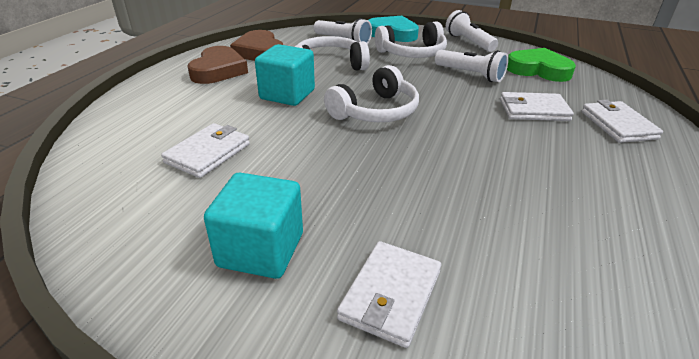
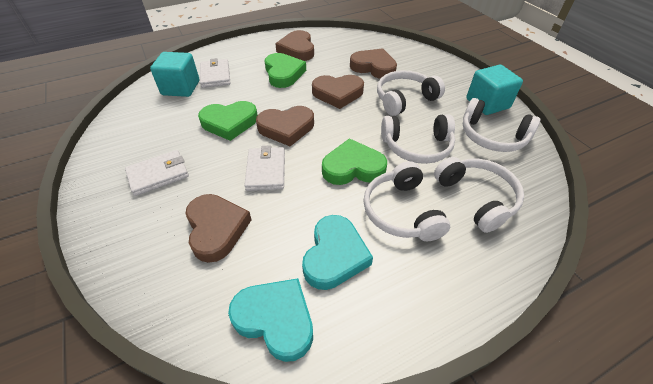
brown heart: 2 -> 5
green heart: 1 -> 3
turquoise heart: 1 -> 2
white flashlight: 3 -> 0
white headphones: 3 -> 5
white wallet: 4 -> 3

